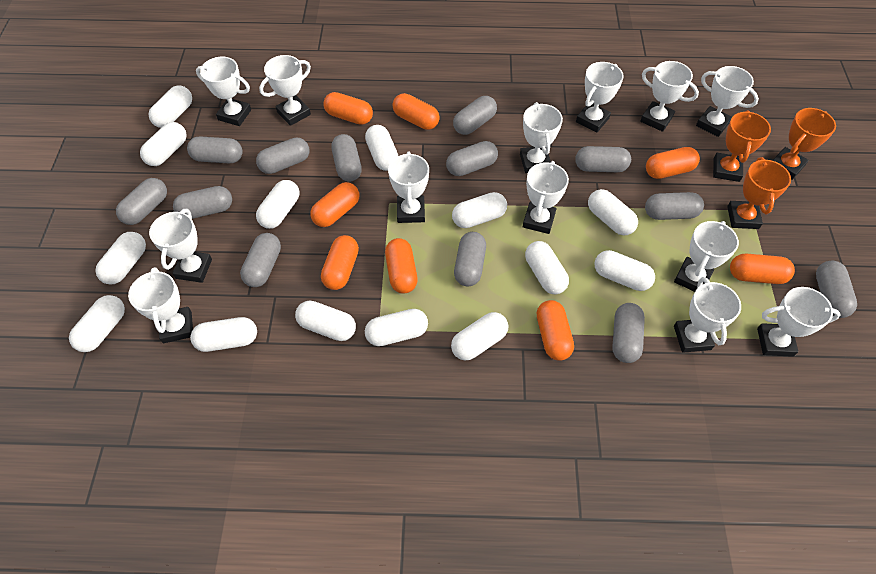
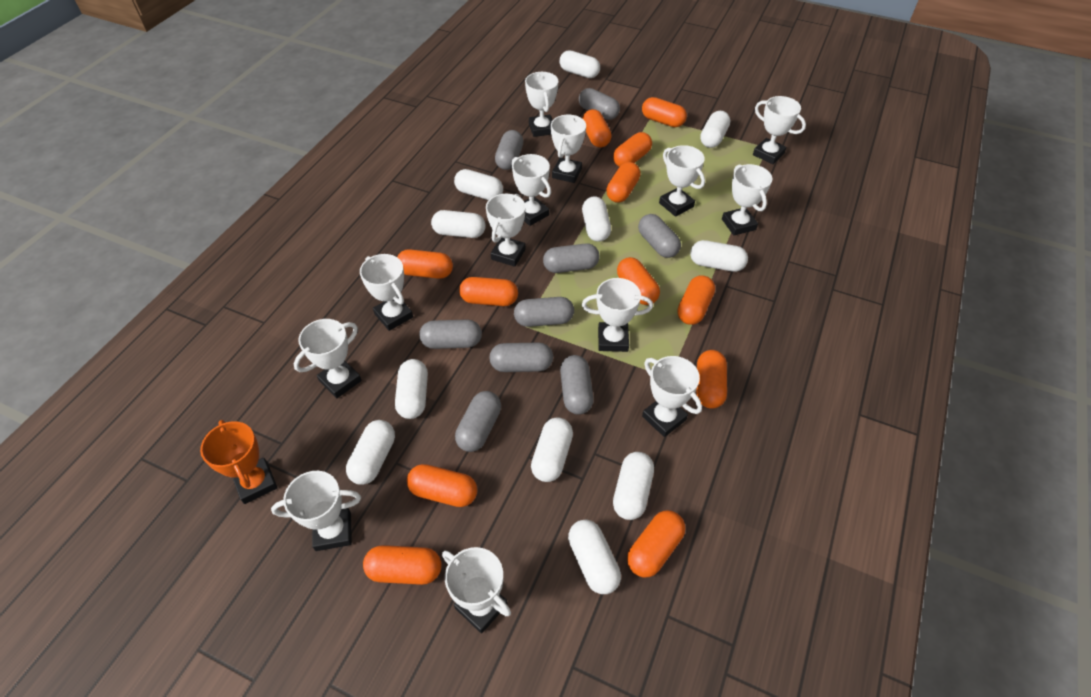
grey capsule: 13 -> 9
orange capsule: 8 -> 12
orange trophy: 3 -> 1
white capsule: 14 -> 11

